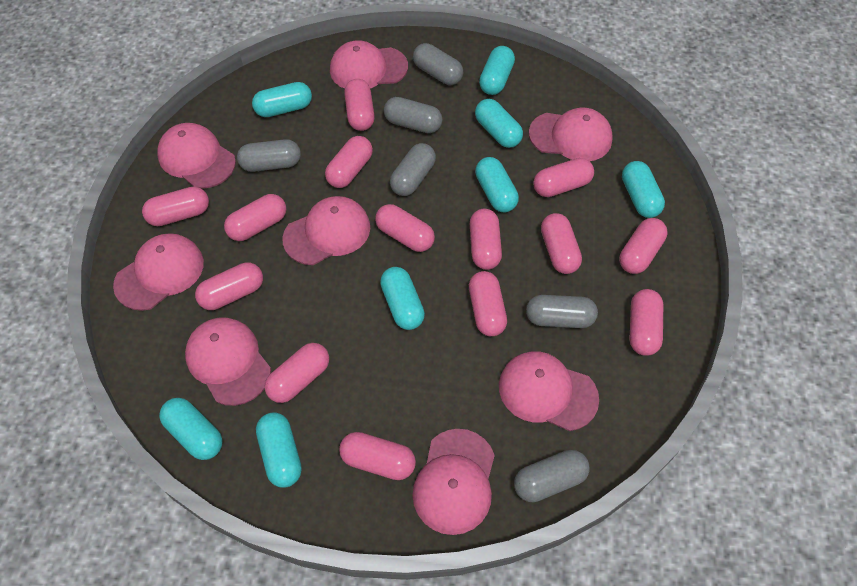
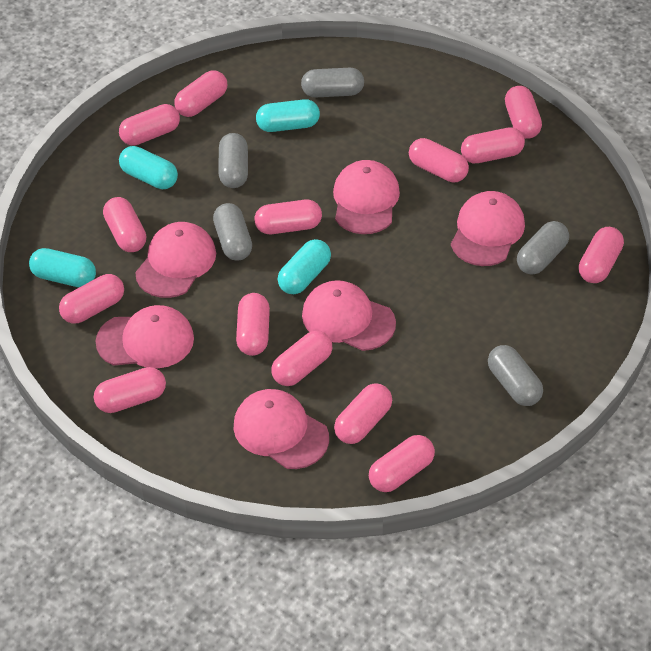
grey capsule: 6 -> 5
pink cap: 8 -> 6
turquoise capsule: 8 -> 4

